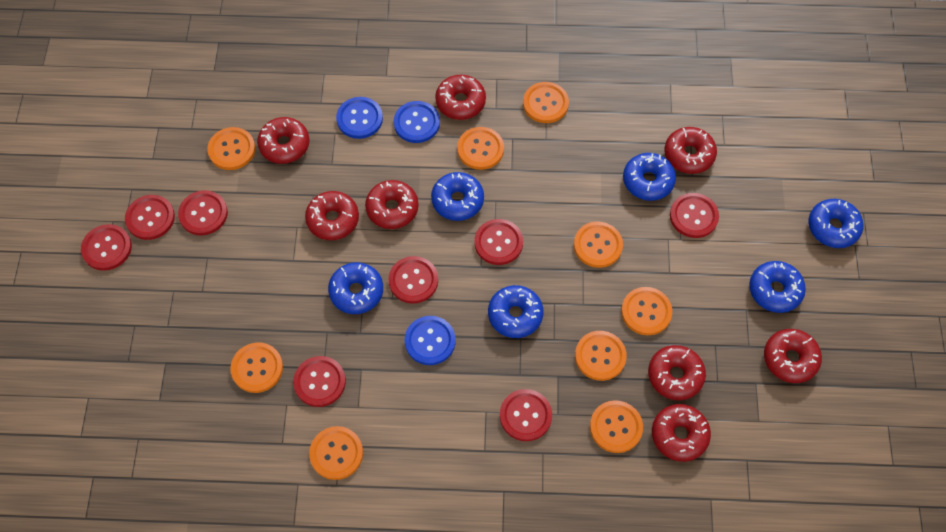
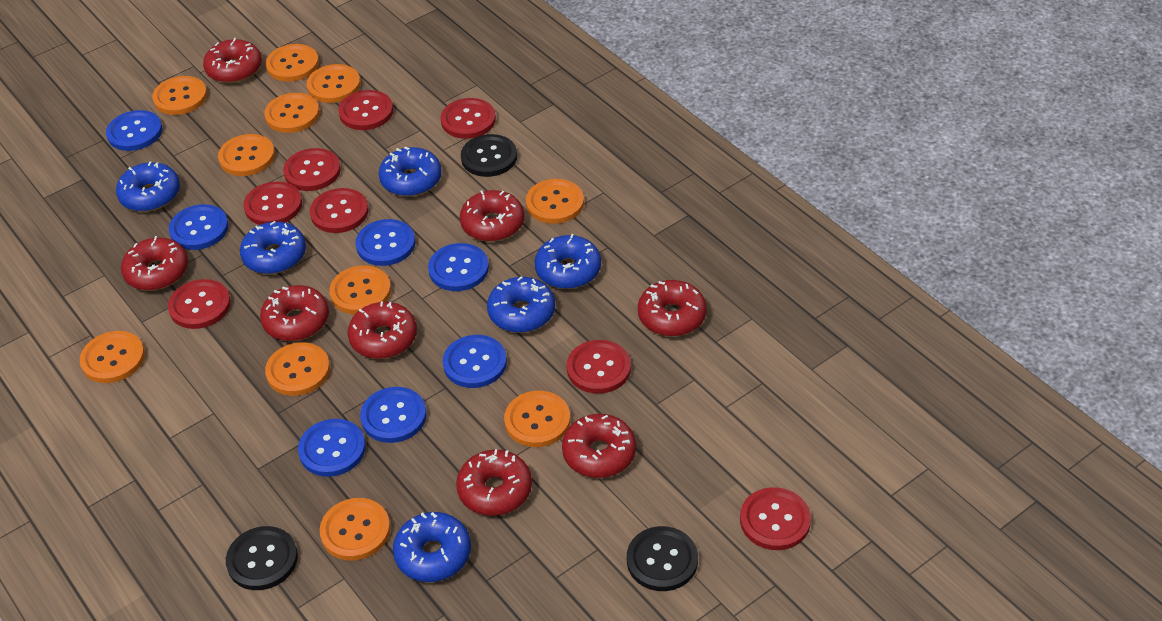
black button: 0 -> 3
blue button: 3 -> 7
orange button: 9 -> 11

